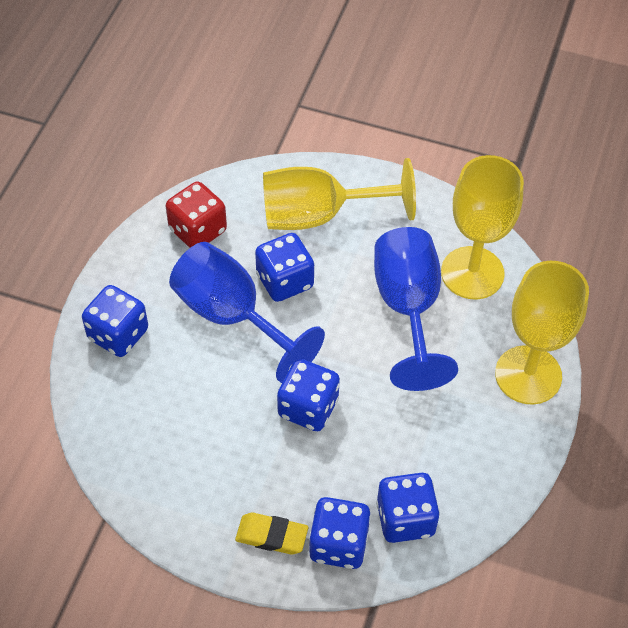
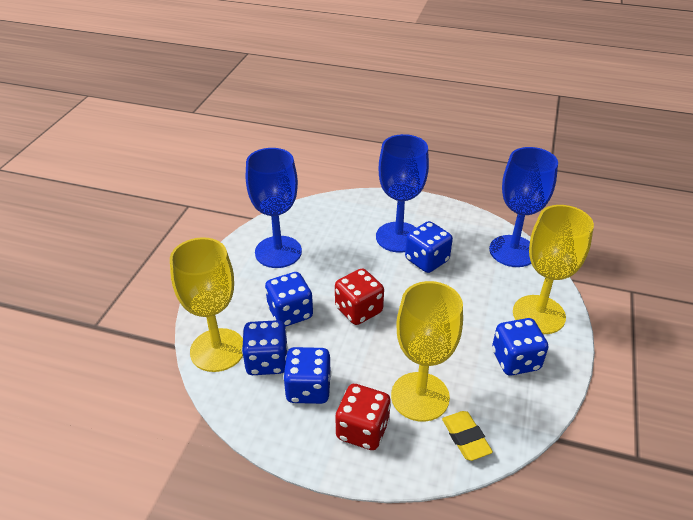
blue goblet: 2 -> 3
red dice: 1 -> 2

